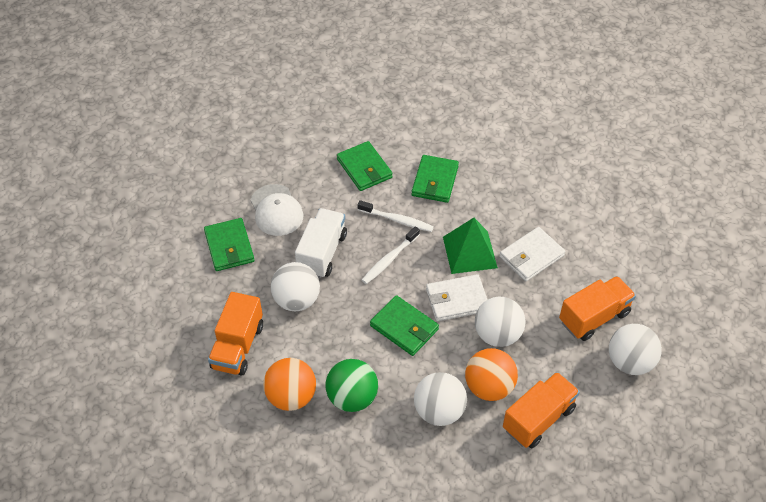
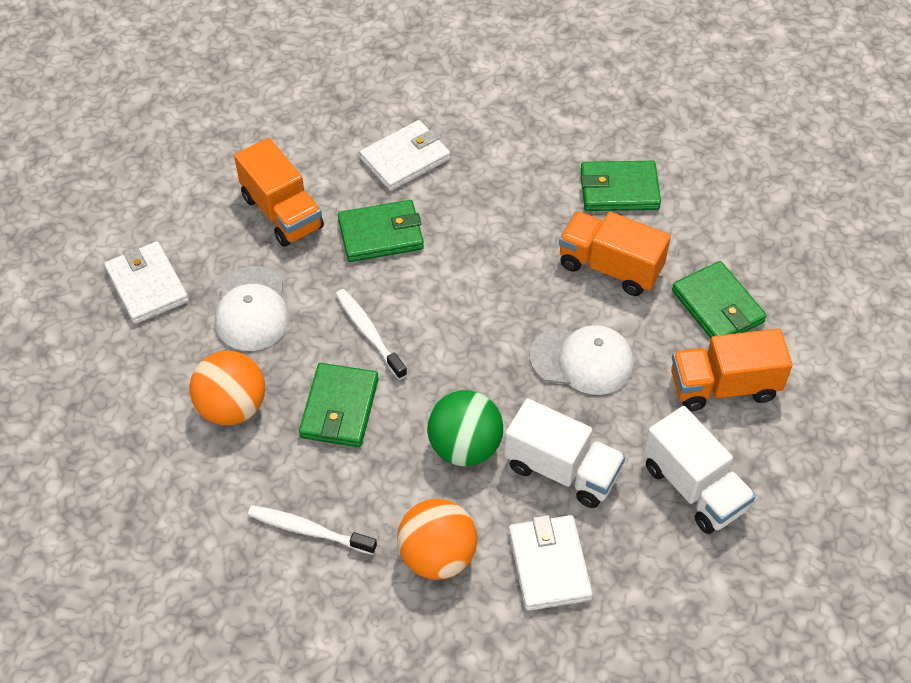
green pyramid: 1 -> 0
white ball: 4 -> 0
white cap: 1 -> 2
white truck: 1 -> 2
white wallet: 2 -> 3

